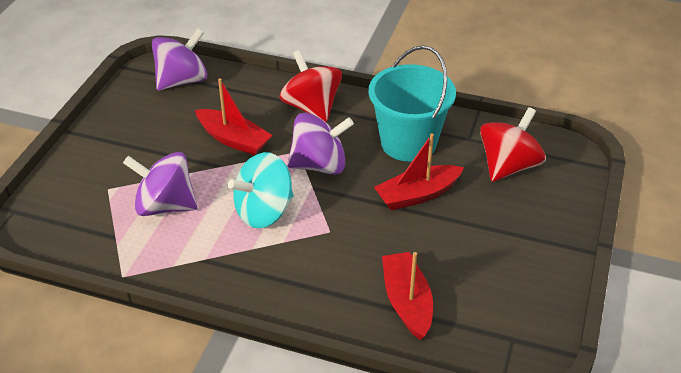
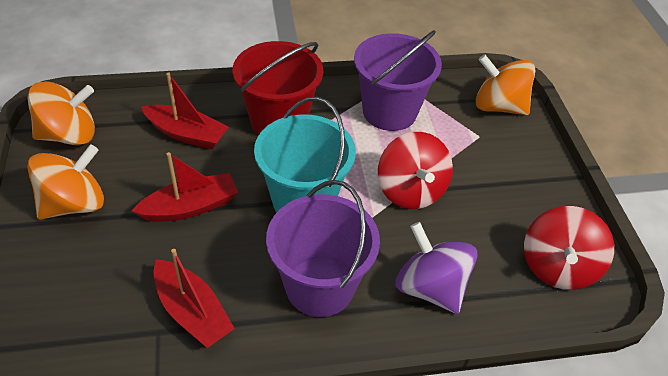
orange spinning top: 0 -> 3
purple bucket: 0 -> 2
purple spinning top: 3 -> 1
red bucket: 0 -> 1
turquoise spinning top: 1 -> 0

